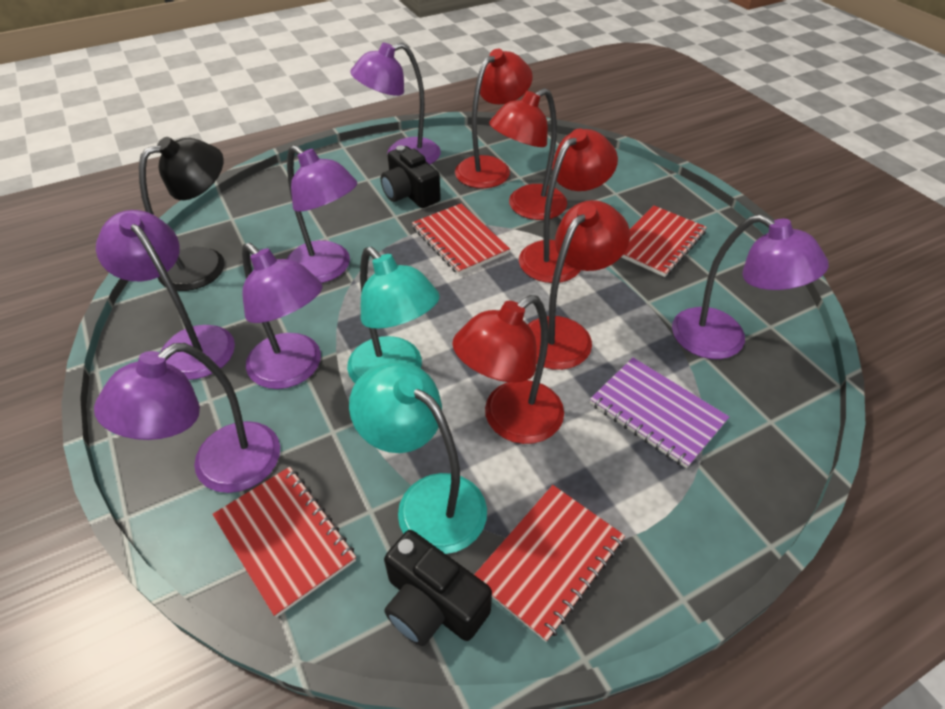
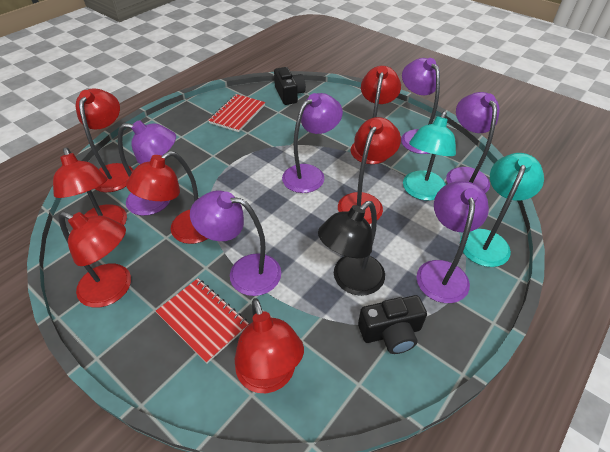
purple notebook: 1 -> 0
red lamp: 5 -> 7
red notebook: 4 -> 2

